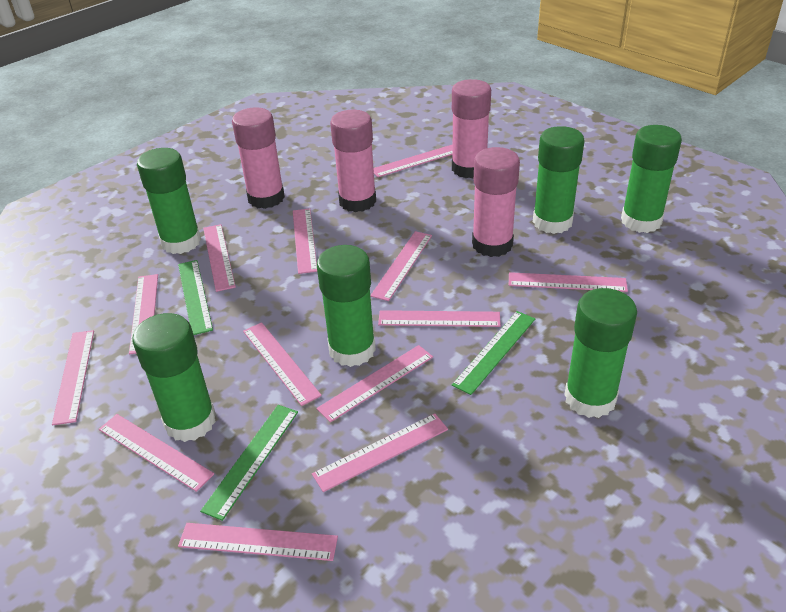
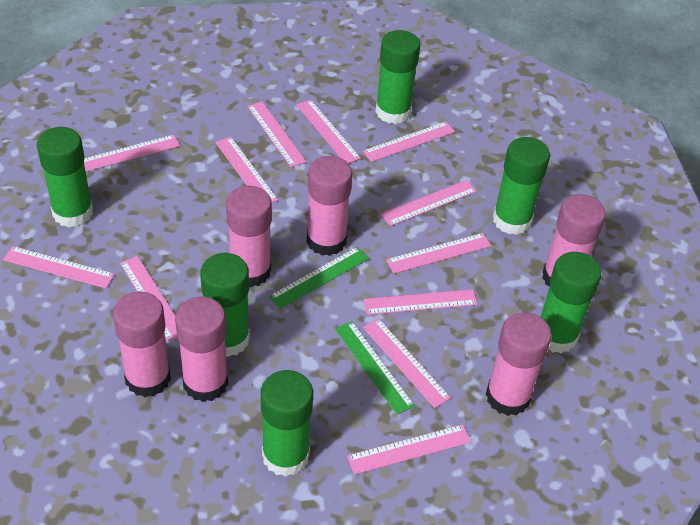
green ruler: 3 -> 2
pink glue stick: 4 -> 6
pink ruler: 13 -> 12

